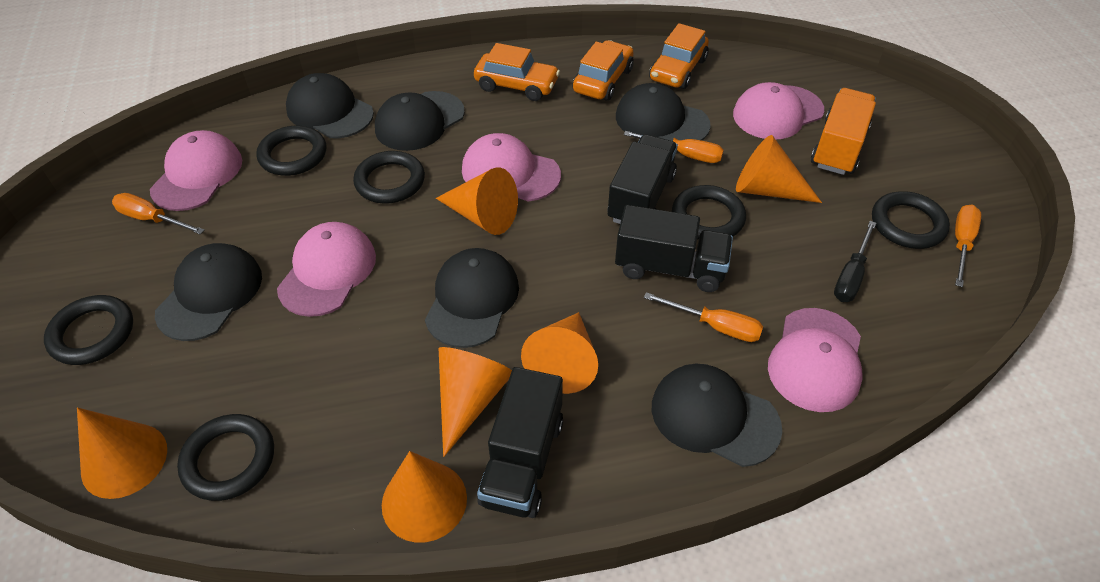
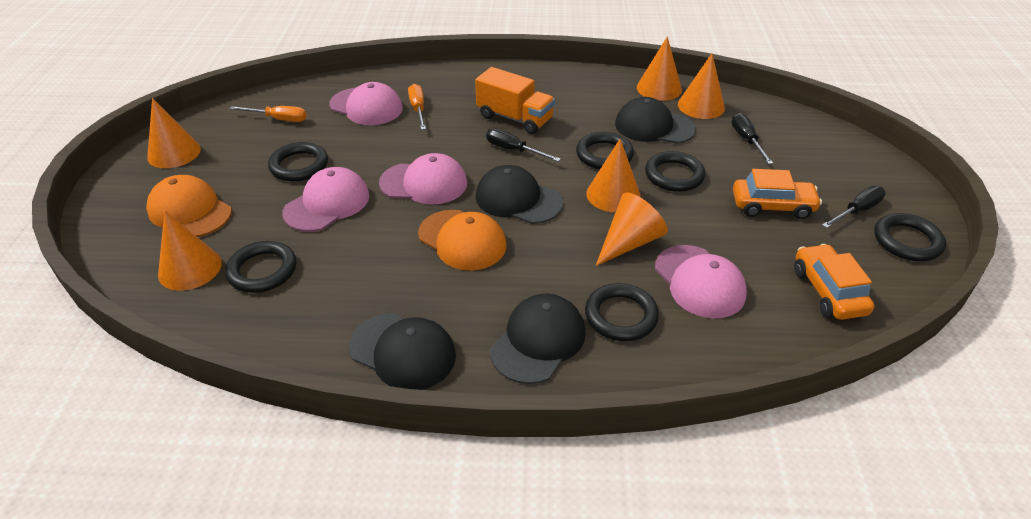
black cap: 6 -> 4
black screwdriver: 1 -> 3
black truck: 3 -> 0
orange cap: 0 -> 2
orange car: 3 -> 2
orange screwdriver: 4 -> 2
pink cap: 5 -> 4

